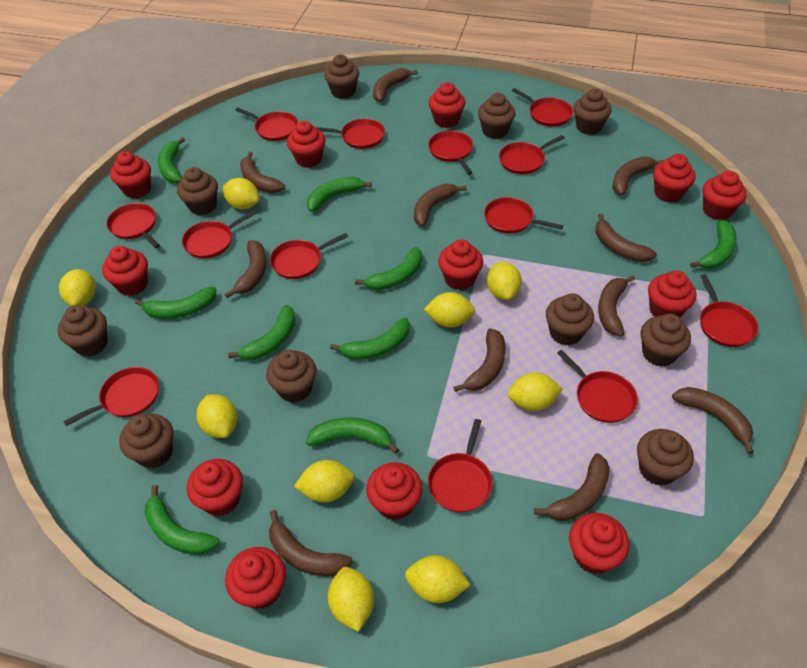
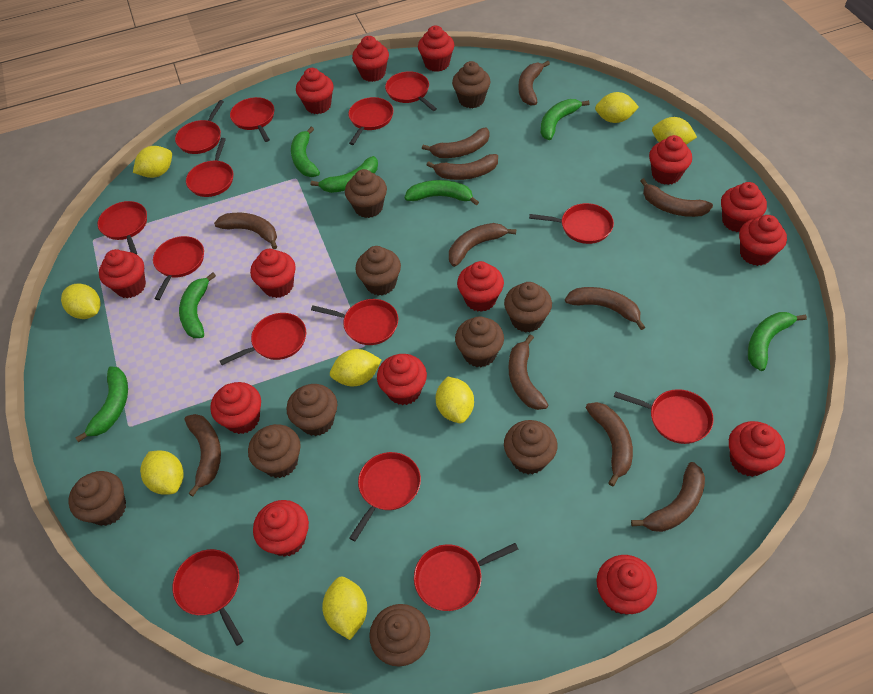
green banana: 9 -> 7
red cupcake: 12 -> 14
red pan: 13 -> 14
yellow lemon: 9 -> 8

